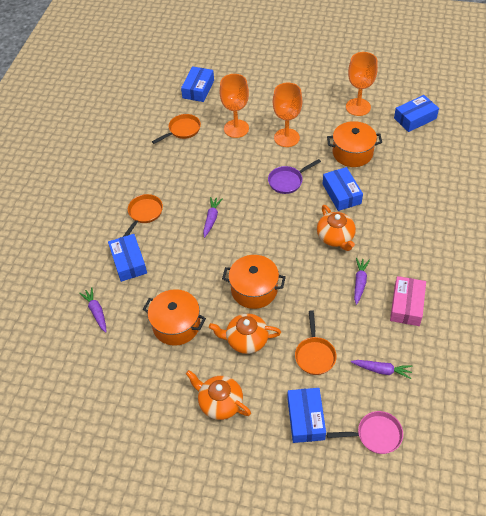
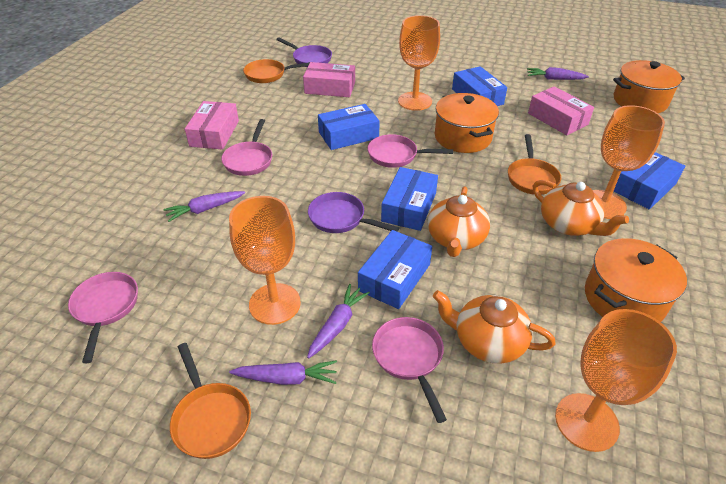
orange goblet: 3 -> 4
pink box: 1 -> 3
pink pan: 1 -> 4
purple pan: 1 -> 2

